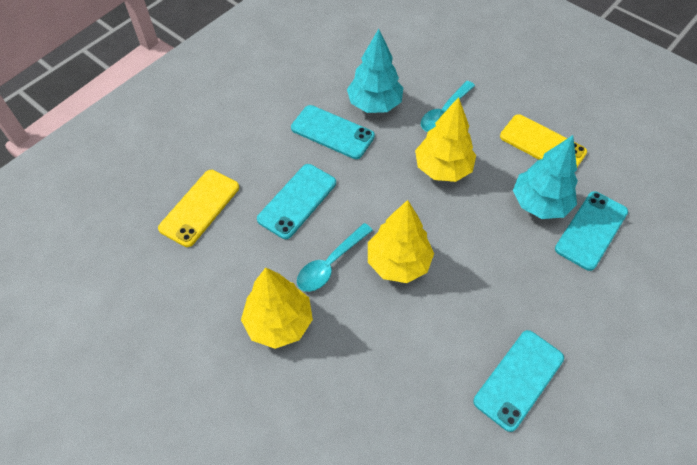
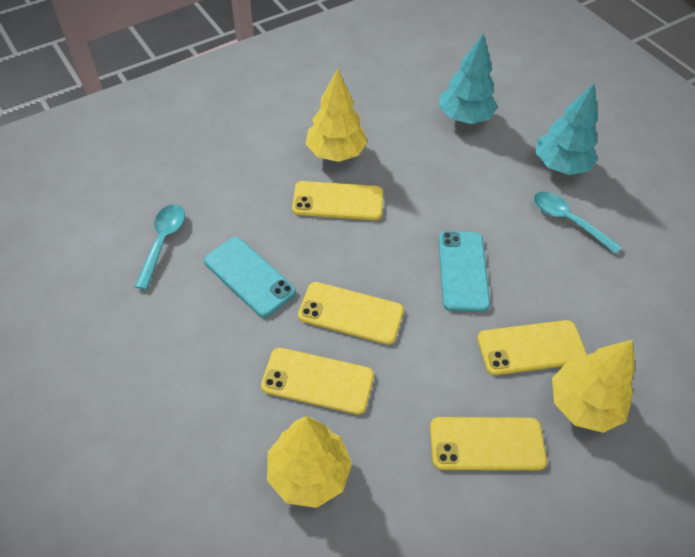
turquoise phone: 4 -> 2
yellow phone: 2 -> 5

